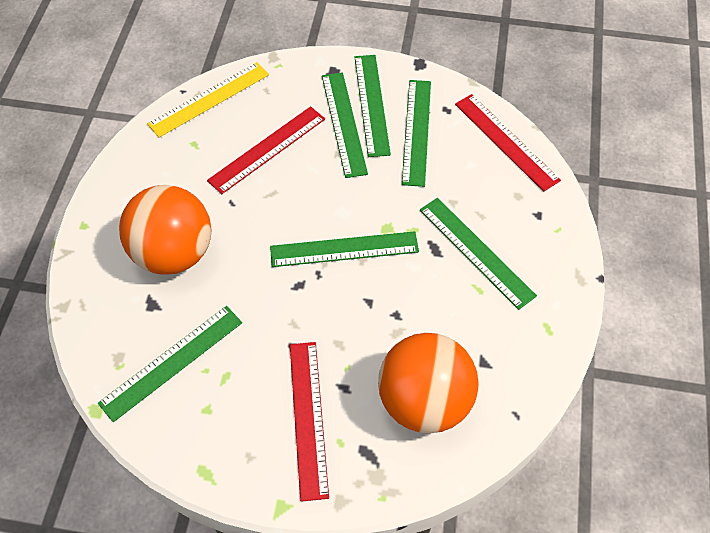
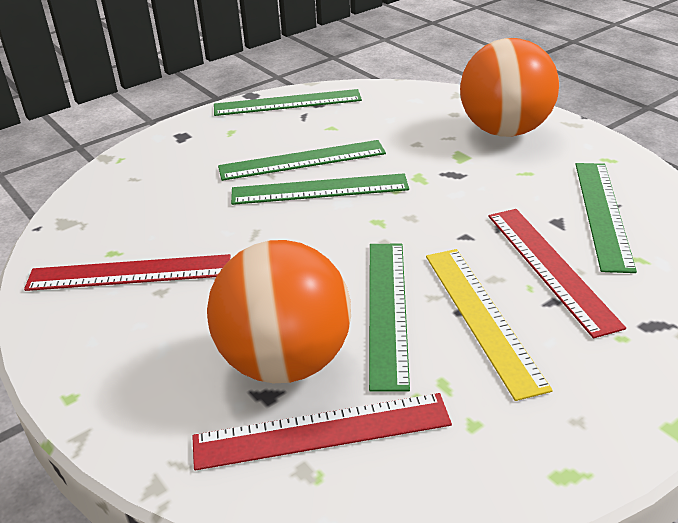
green ruler: 6 -> 5

